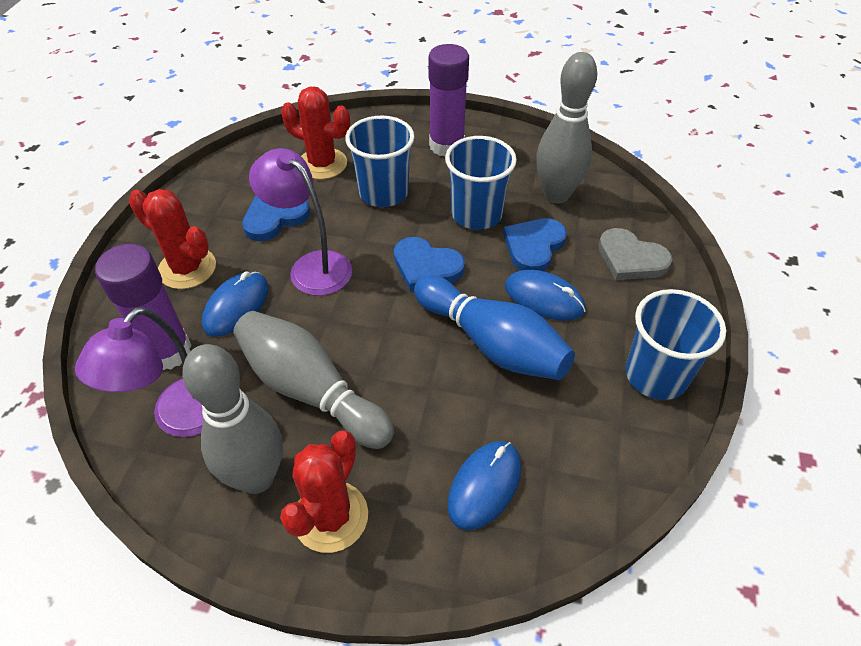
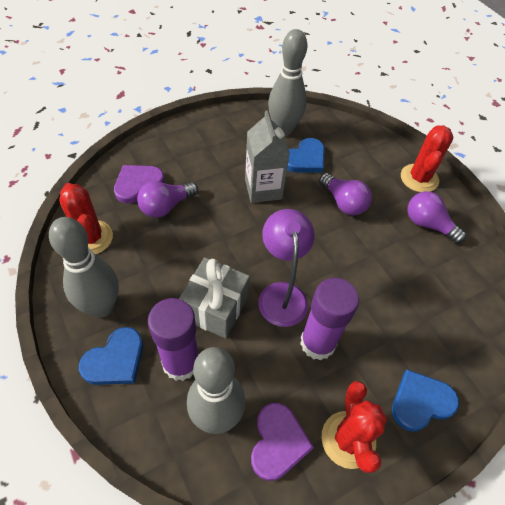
blue bowling pin: 1 -> 0
blue cup: 3 -> 0
blue mouse: 3 -> 0
grey carton: 0 -> 1
grey gift: 0 -> 1
grey heart: 1 -> 0
purple heart: 0 -> 2
purple lamp: 2 -> 1
purple light bulb: 0 -> 3

